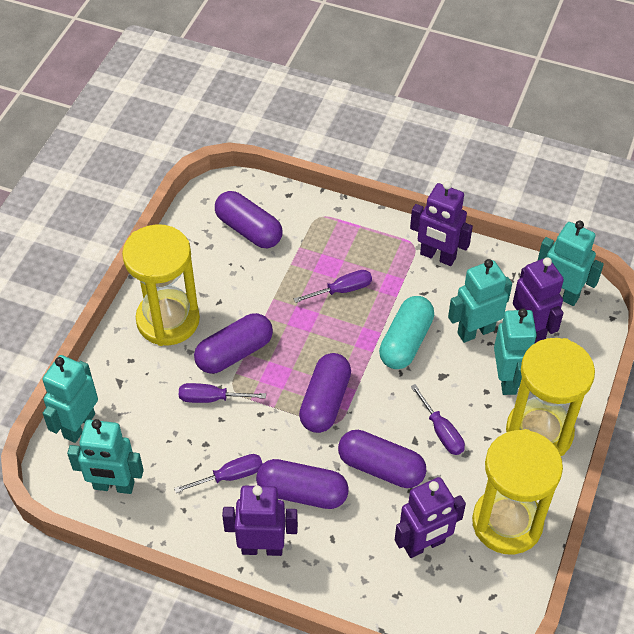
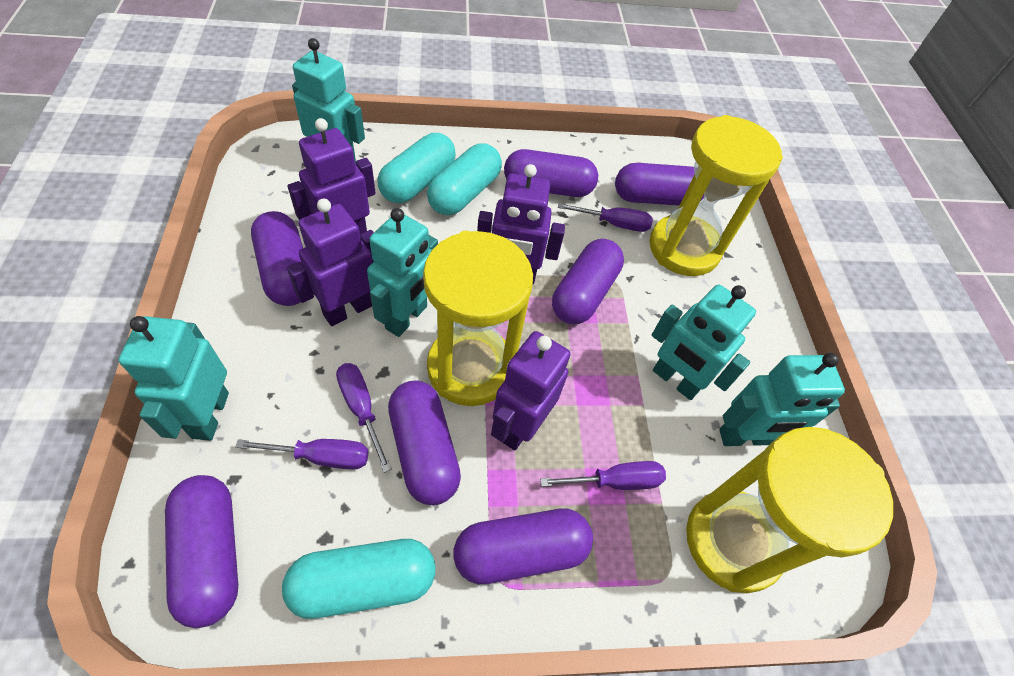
purple capsule: 5 -> 7
turquoise capsule: 1 -> 3

